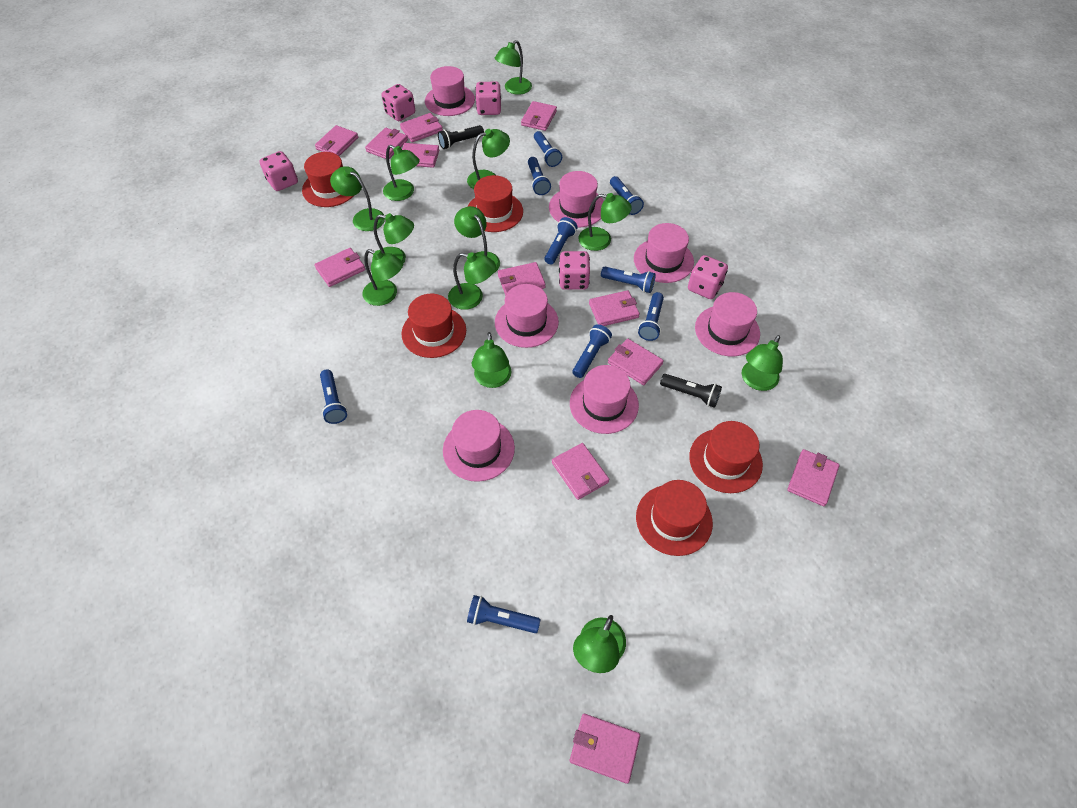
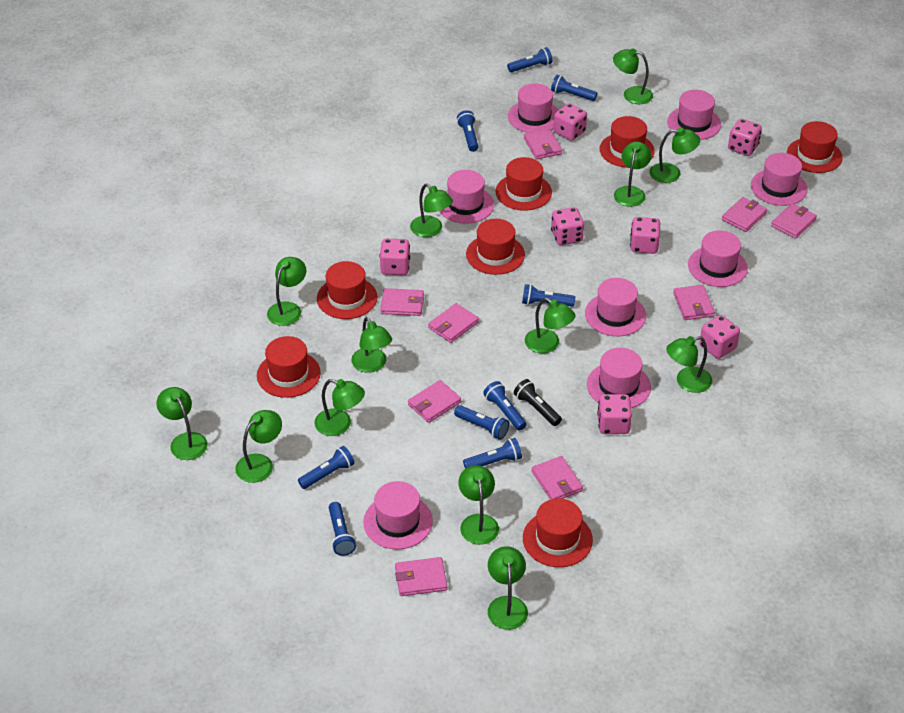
black flashlight: 2 -> 1
green lamp: 12 -> 13
pink dice: 5 -> 7
pink hat: 7 -> 8
pink wallet: 12 -> 9
red hat: 5 -> 7

